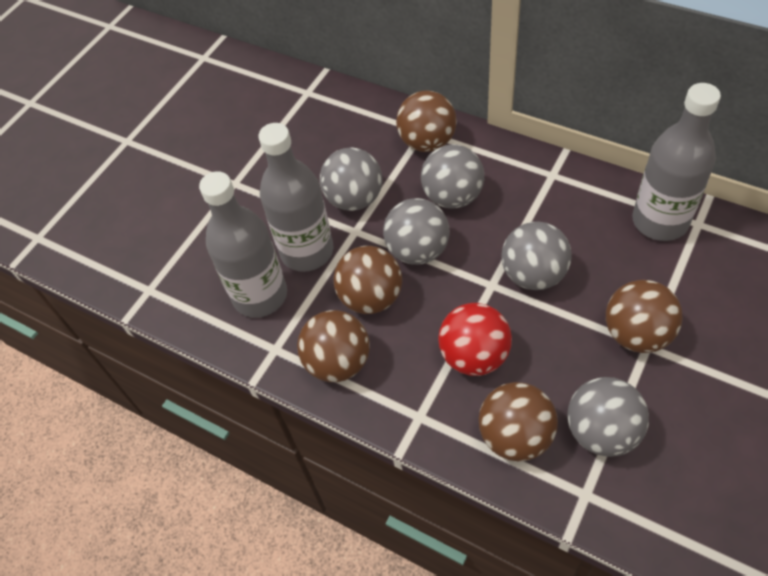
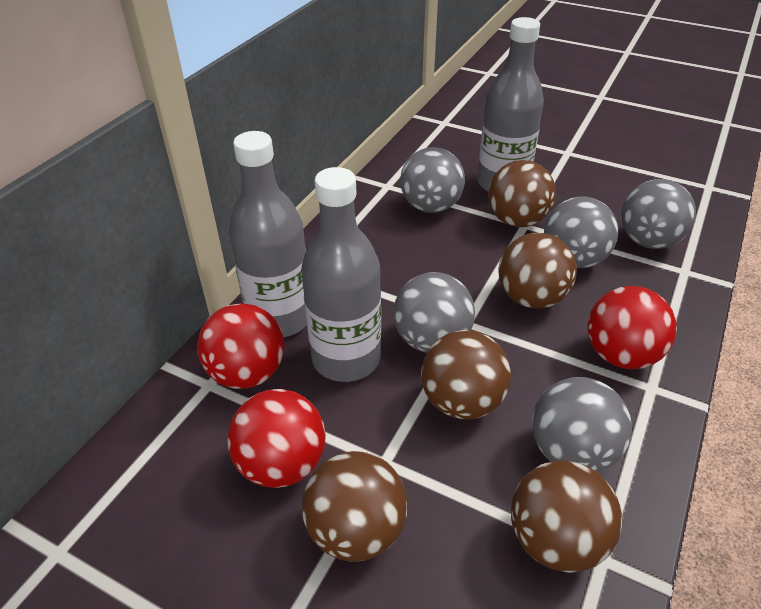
red ball: 1 -> 3

